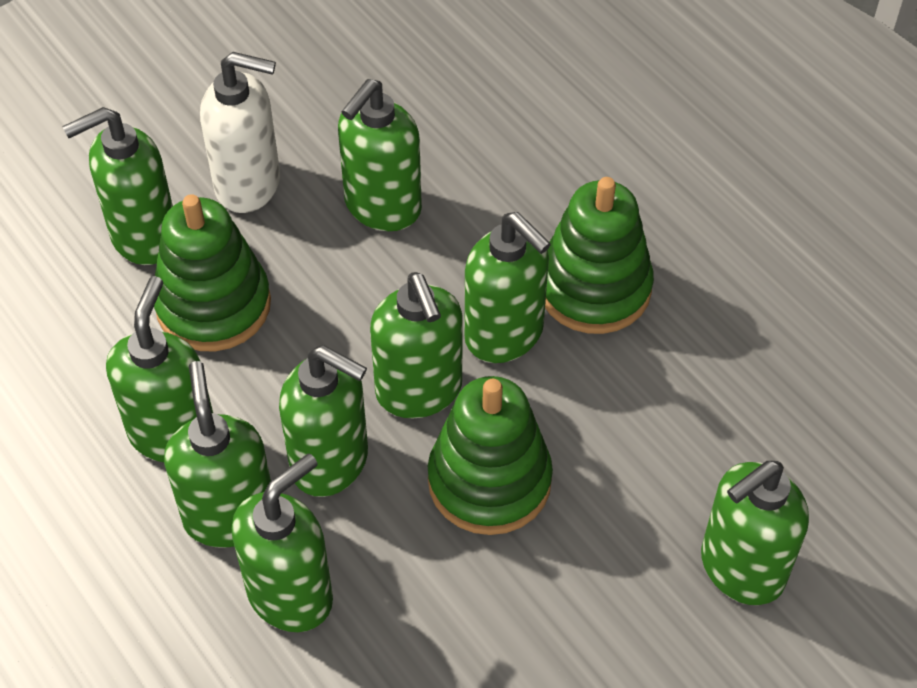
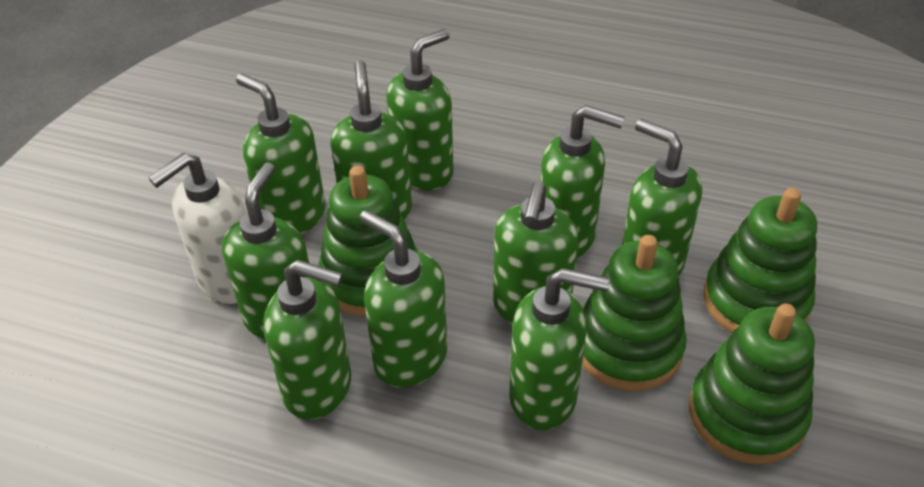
green soap dispenser: 9 -> 10
green stacking toy: 3 -> 4

